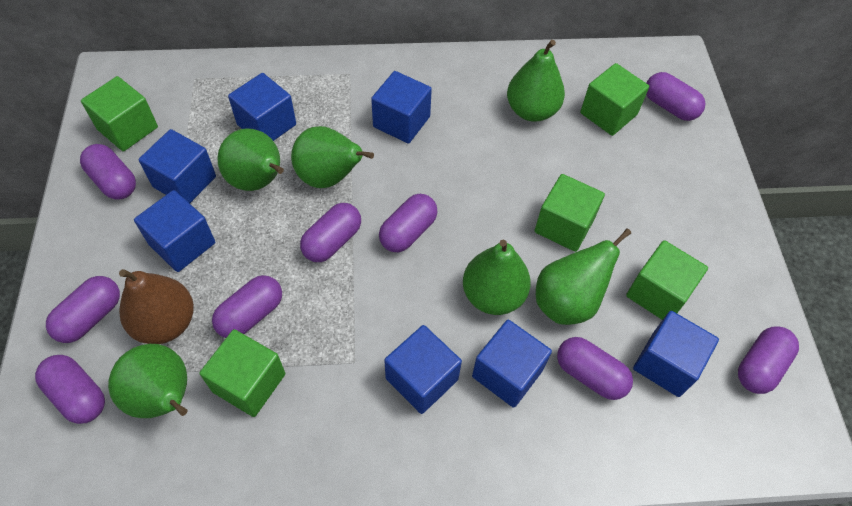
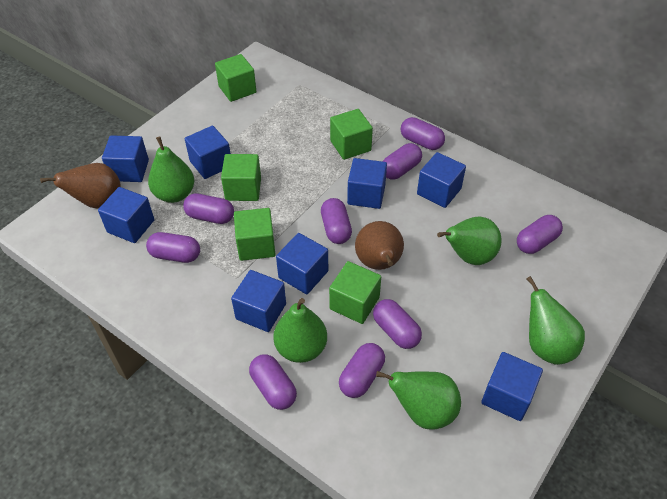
blue cube: 7 -> 8
brown pear: 1 -> 2
green pear: 6 -> 5

